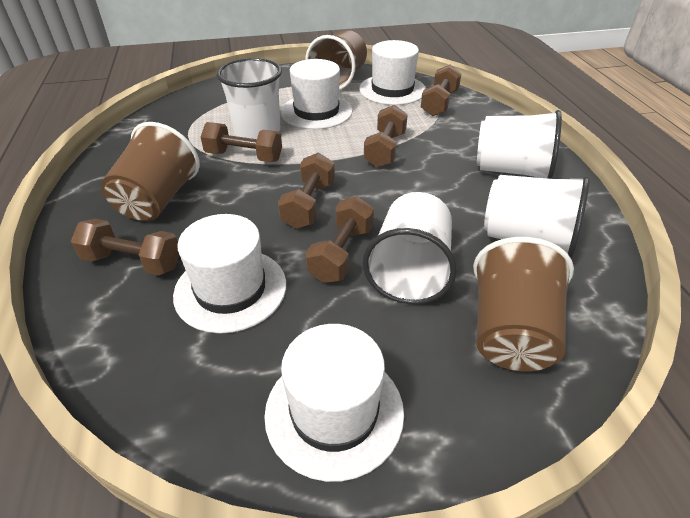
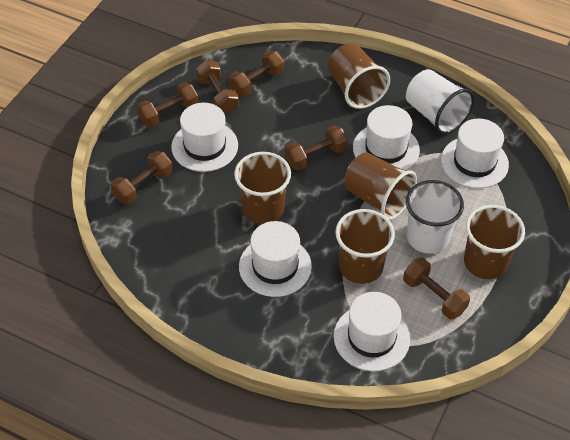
brown cup: 3 -> 5
white cup: 4 -> 2
white hat: 4 -> 5

